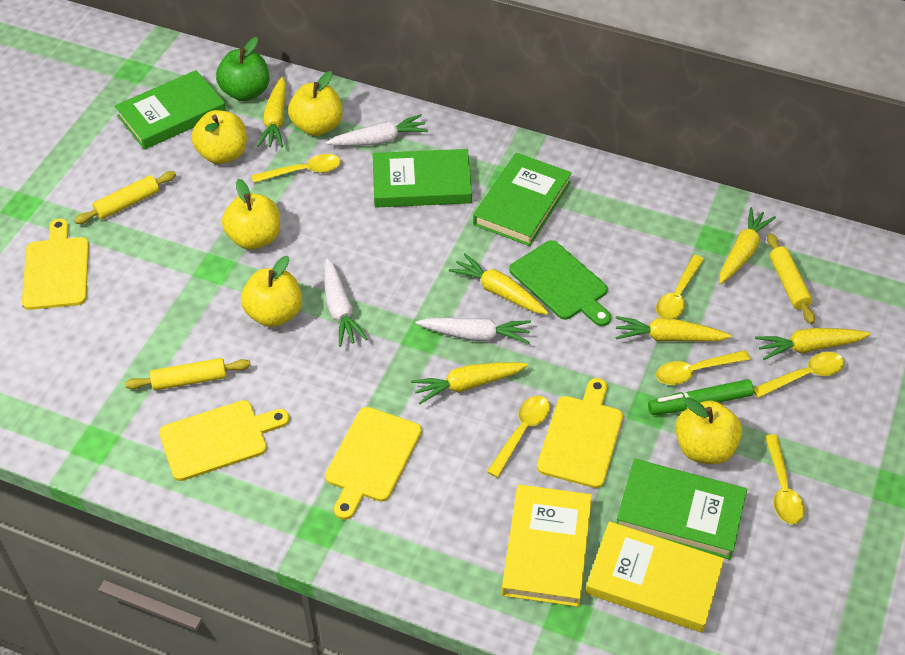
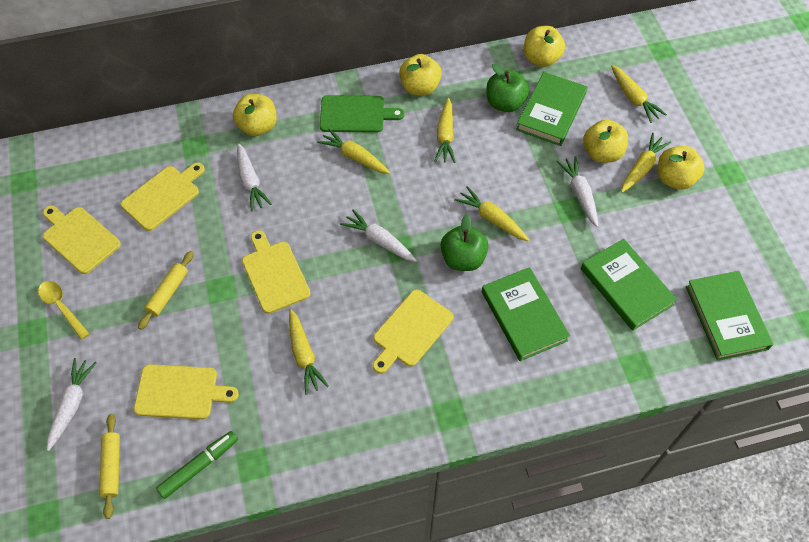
green apple: 1 -> 2
white carrot: 3 -> 4
yellow book: 2 -> 0
yellow cutting board: 4 -> 5
yellow rolling pin: 3 -> 2
yellow spoon: 6 -> 1

